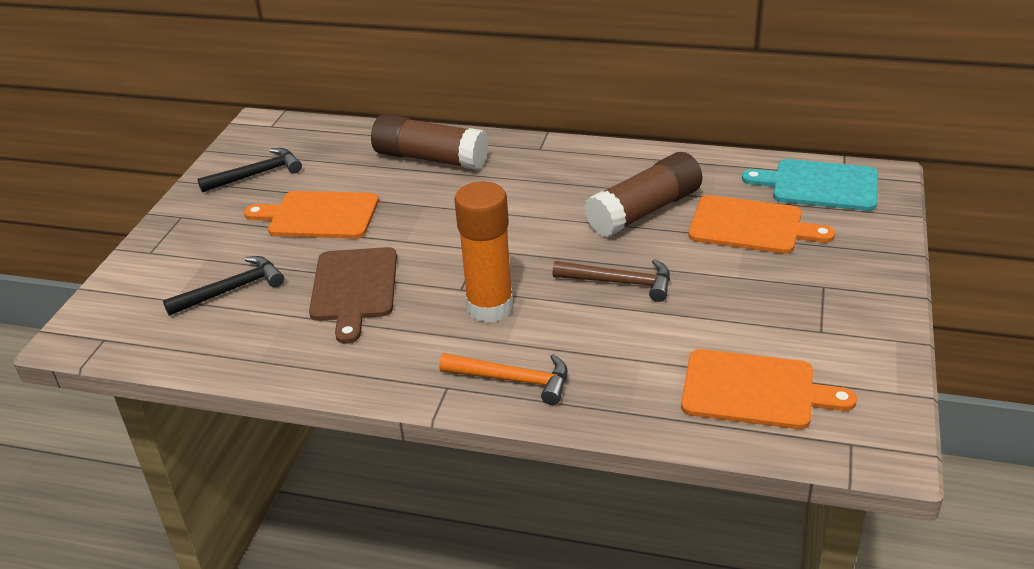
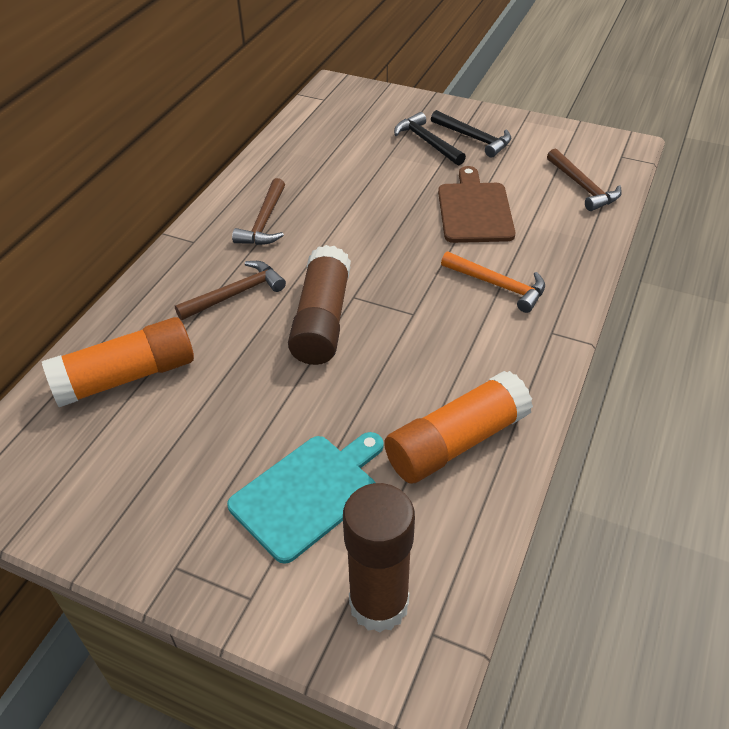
brown hammer: 1 -> 3
orange cutting board: 3 -> 0
orange glue stick: 1 -> 2

